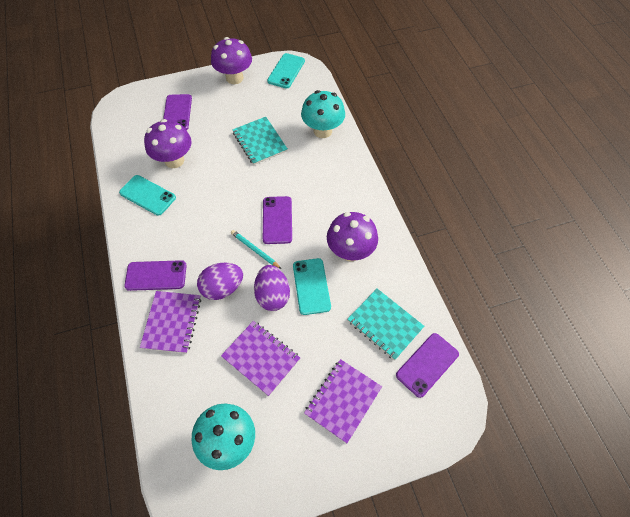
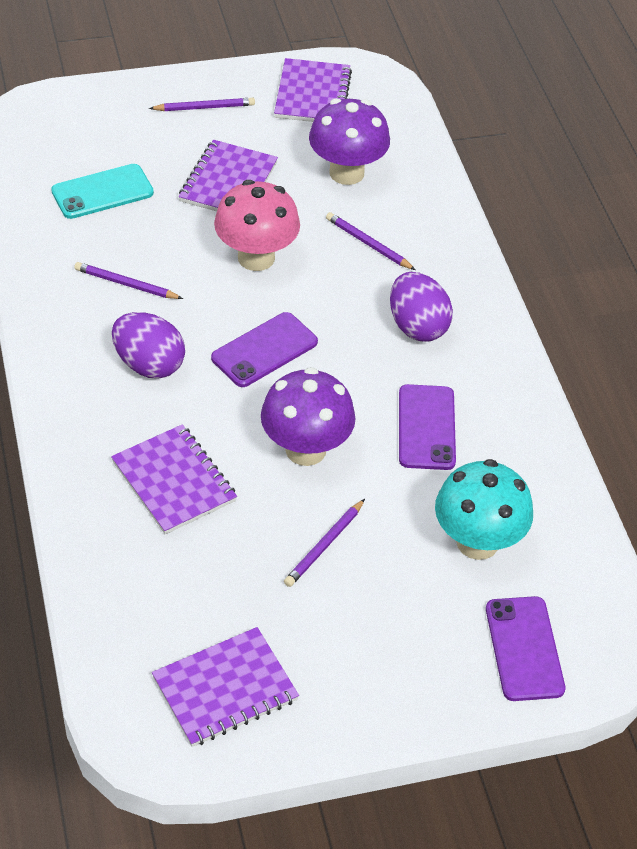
pink mushroom: 0 -> 1
purple mushroom: 3 -> 2
purple notebook: 3 -> 4
purple pencil: 0 -> 4
purple phone: 4 -> 3
turquoise mushroom: 2 -> 1
turquoise notebook: 2 -> 0
turquoise pencil: 1 -> 0
turquoise phone: 3 -> 1

